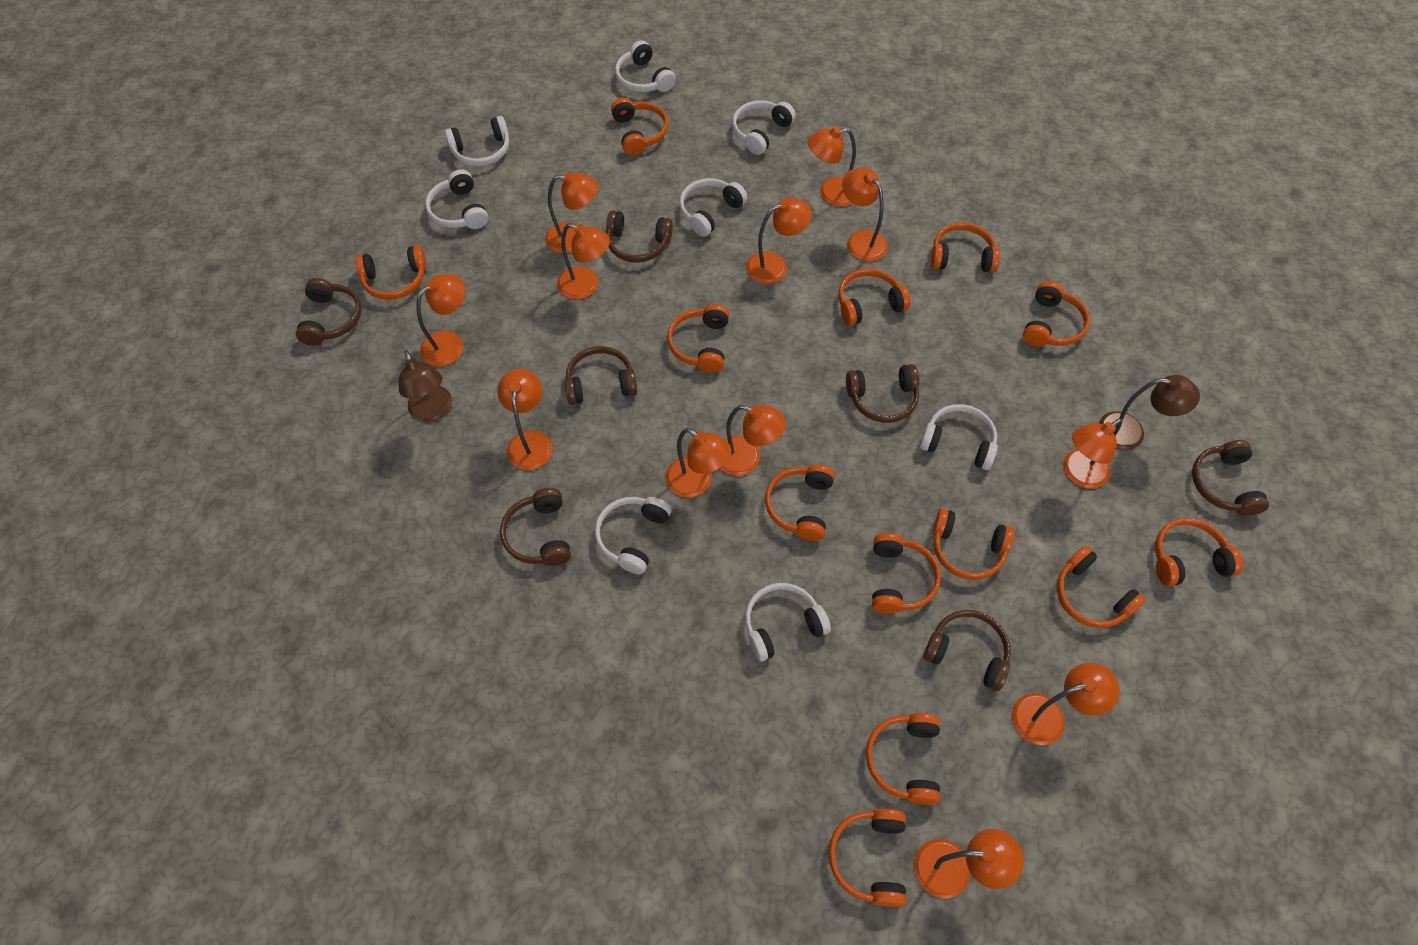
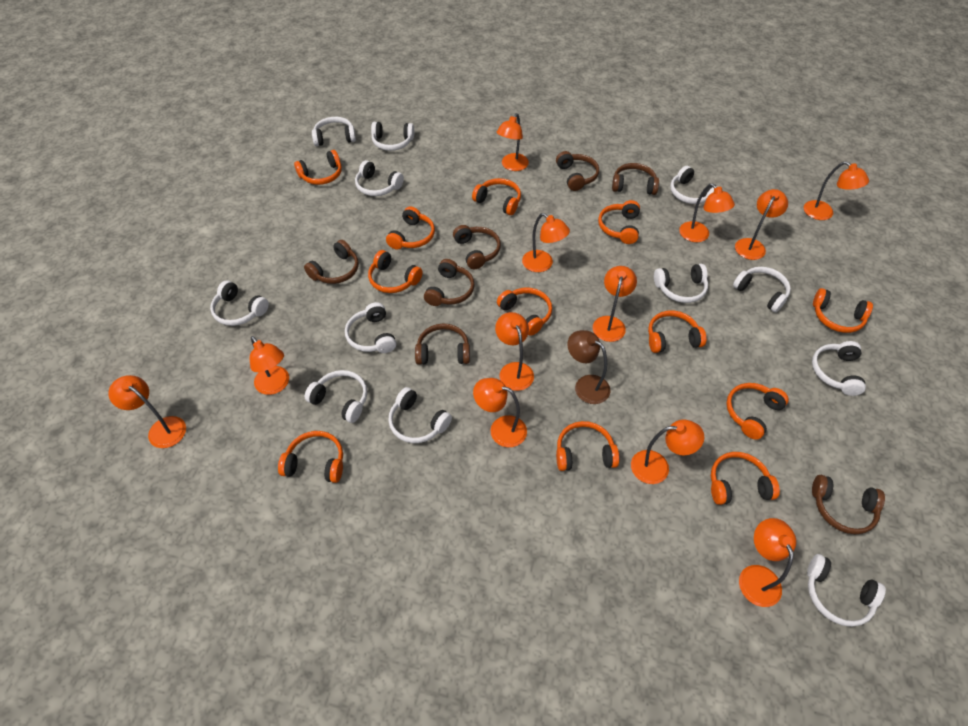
brown lamp: 2 -> 1
orange headphones: 13 -> 12
white headphones: 8 -> 12

